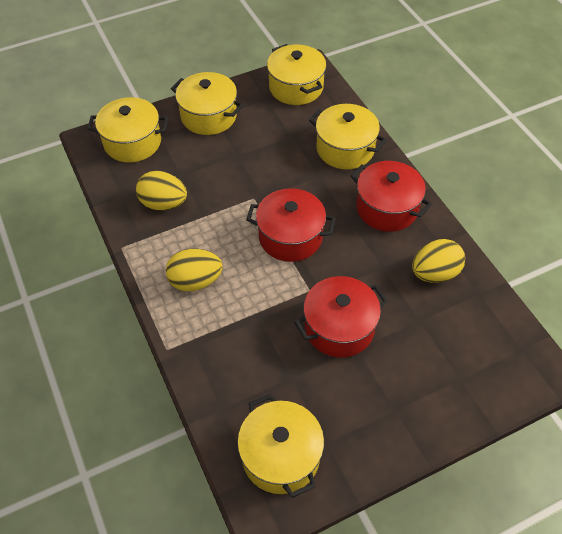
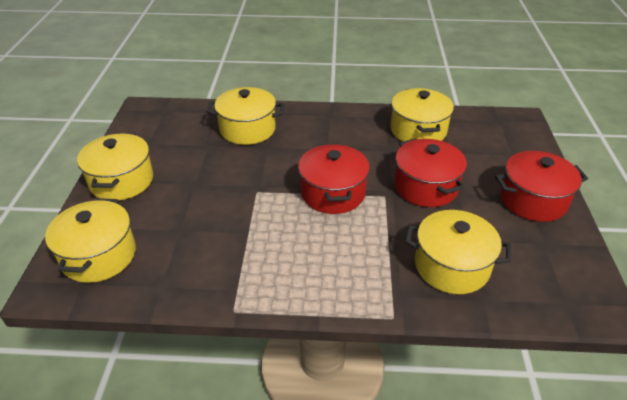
yellow egg: 3 -> 0

